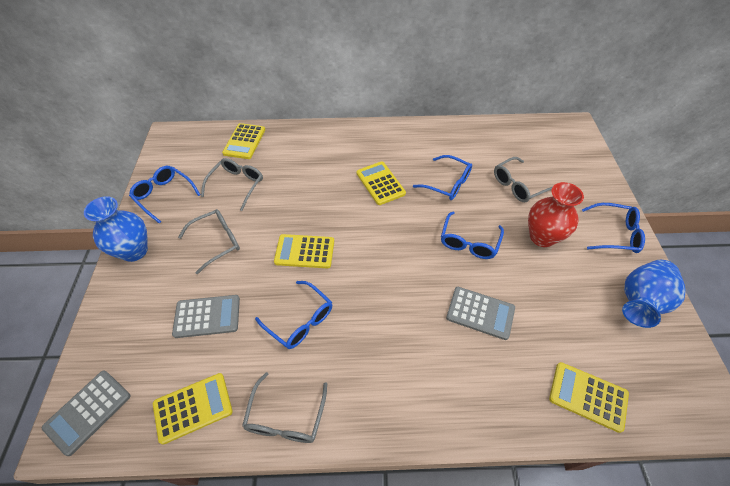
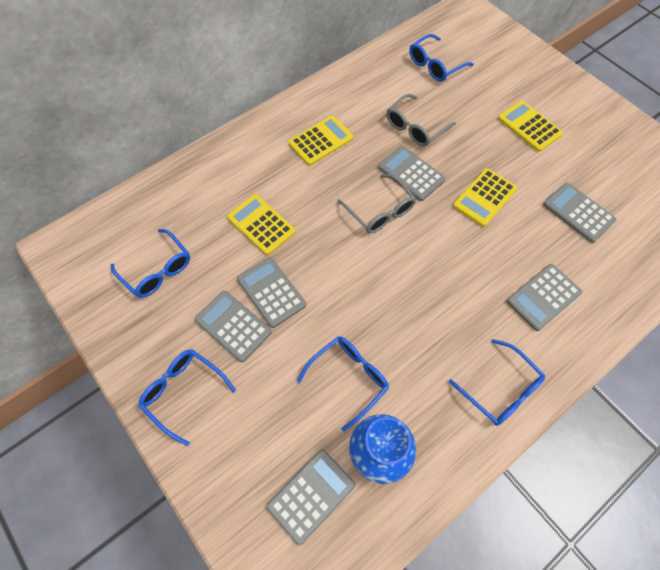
blue vase: 2 -> 1
grey calculator: 3 -> 6
grey glasses: 4 -> 2
red vase: 1 -> 0
yellow calculator: 5 -> 4

